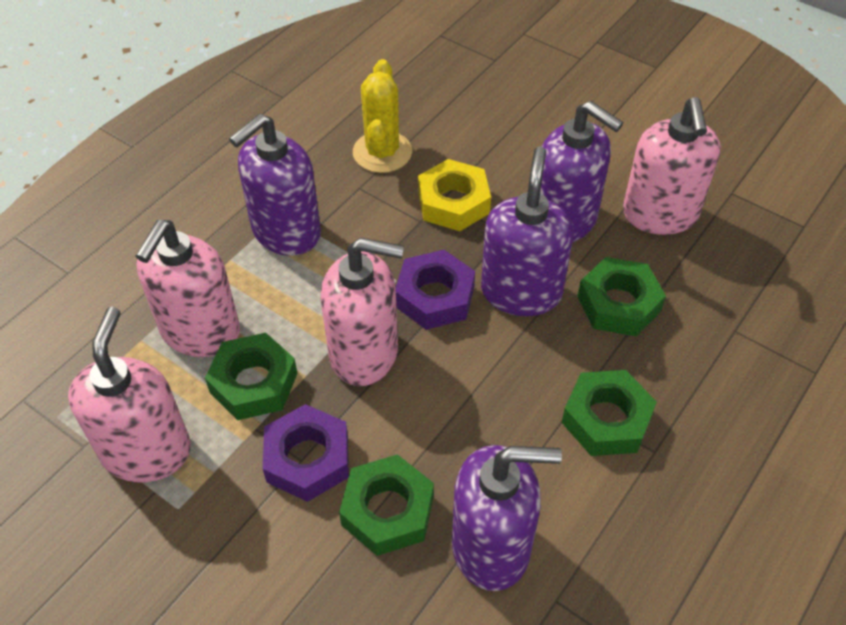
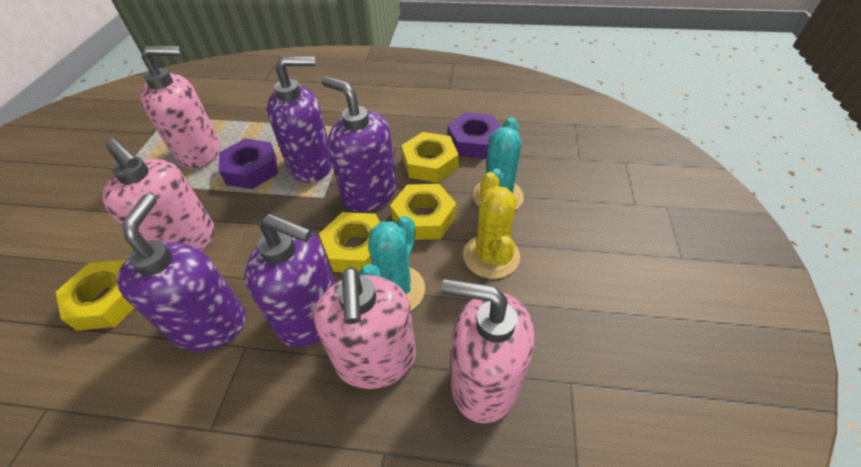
green nut: 4 -> 0
turquoise cactus: 0 -> 2
yellow nut: 1 -> 4

